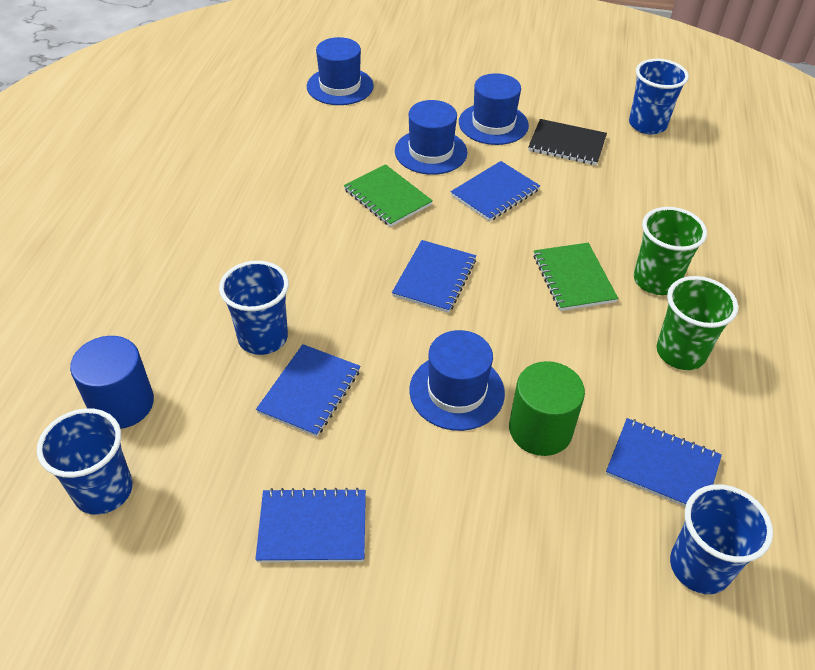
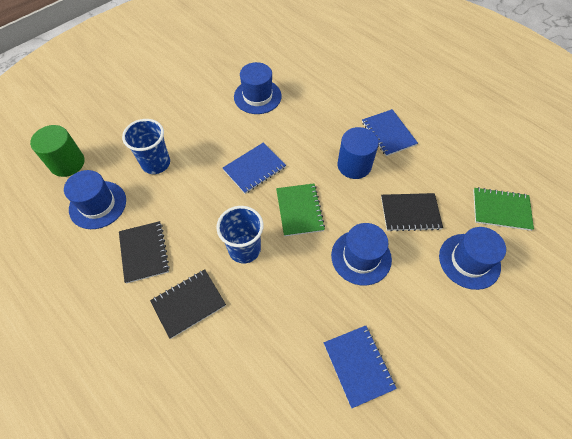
black notebook: 1 -> 3
blue cup: 4 -> 2
blue notebook: 5 -> 3
green cup: 2 -> 0

